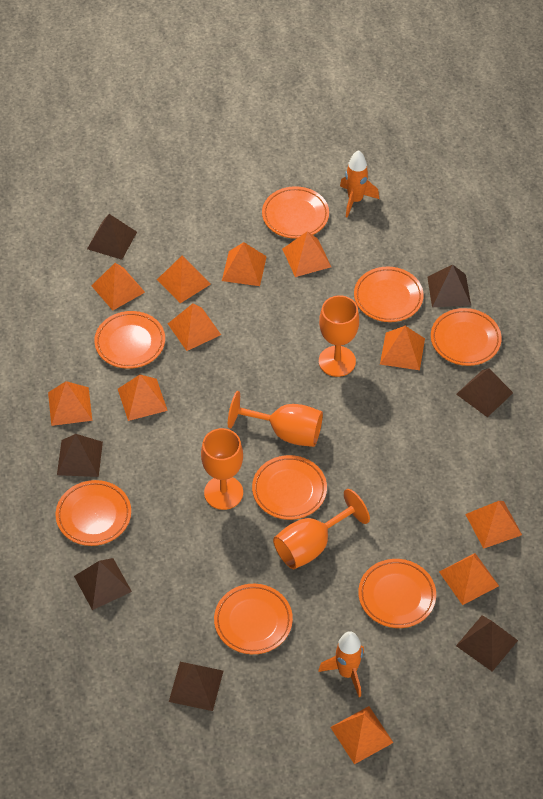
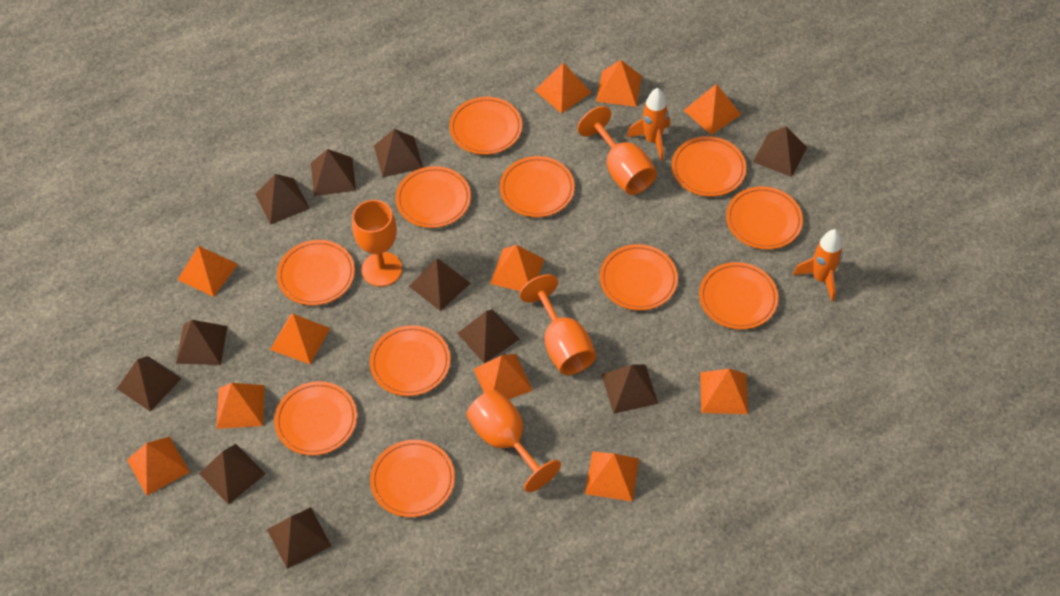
brown pyramid: 7 -> 11
orange plate: 8 -> 11

